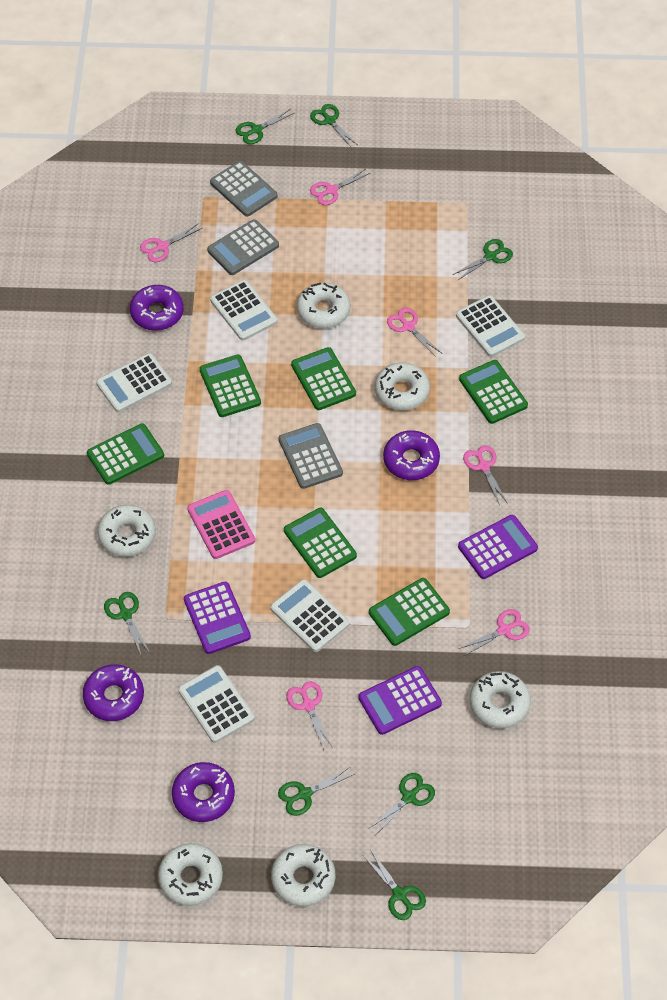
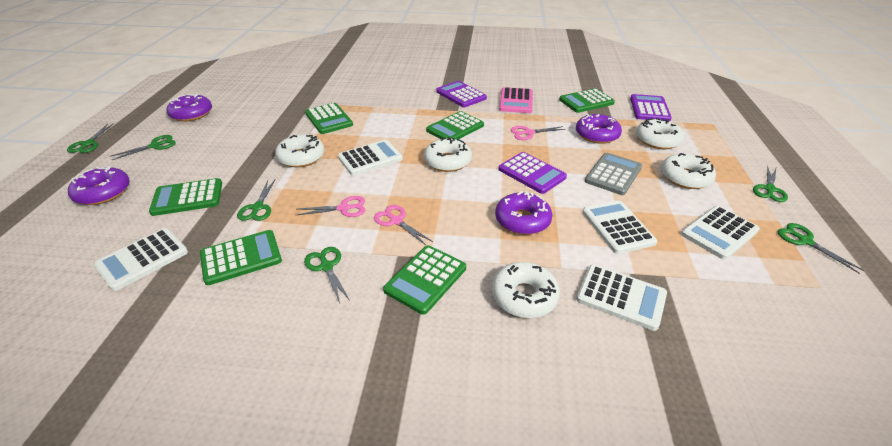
green scissors: 7 -> 6
grey calculator: 3 -> 1
pink scissors: 6 -> 3
white donut: 6 -> 5

